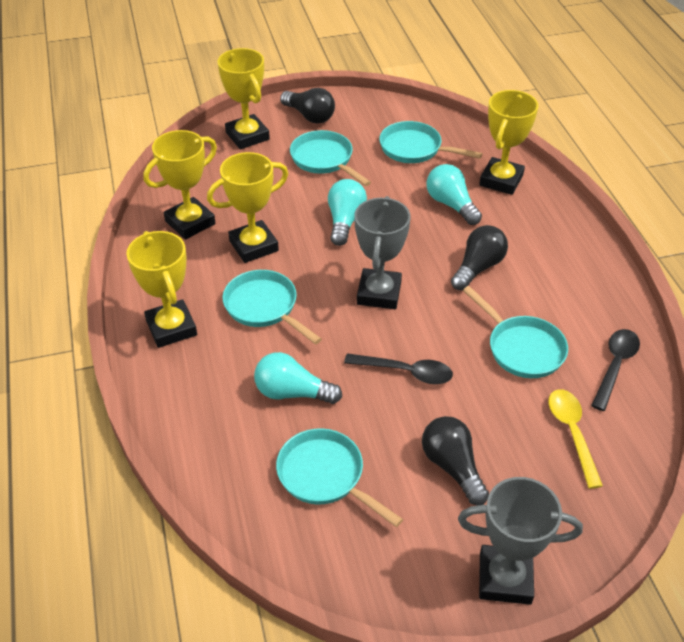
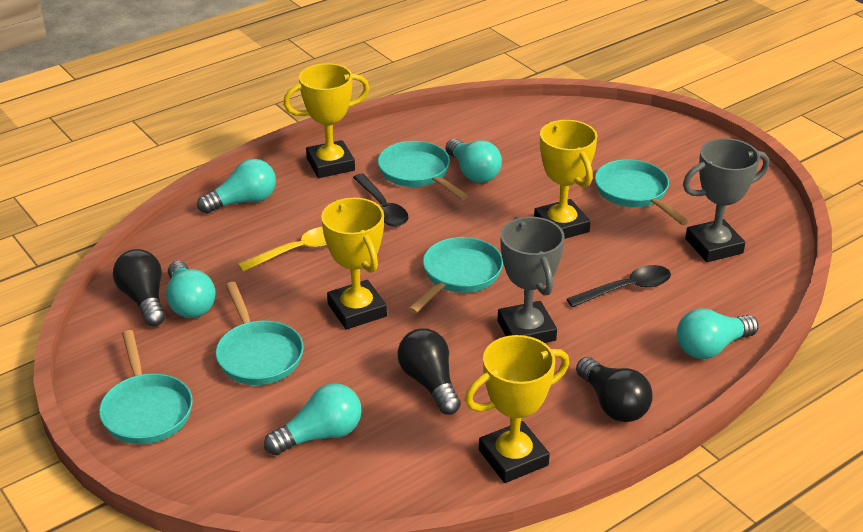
turquoise light bulb: 3 -> 5
yellow trophy: 5 -> 4

